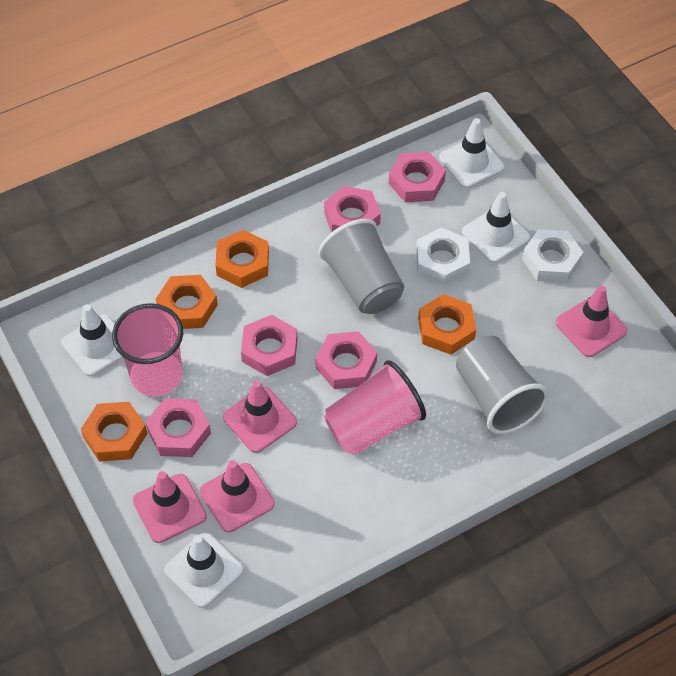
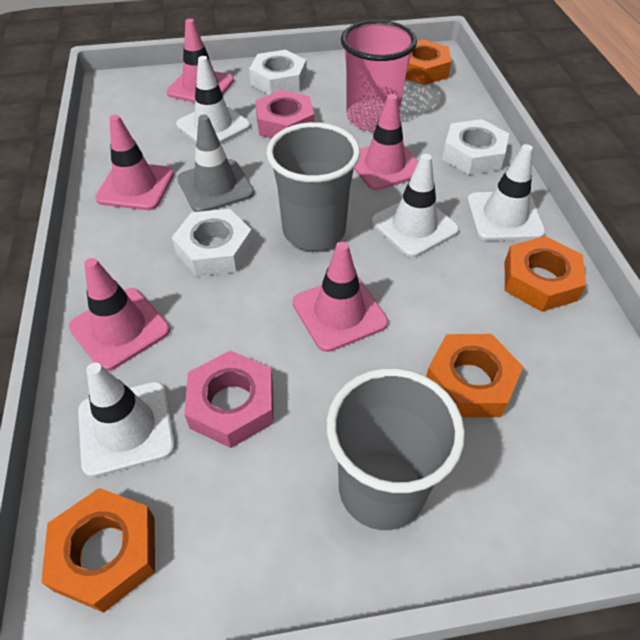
grey traffic cone: 0 -> 1
pink cup: 2 -> 1
pink nut: 5 -> 2
pink traffic cone: 4 -> 5
white nut: 2 -> 3

